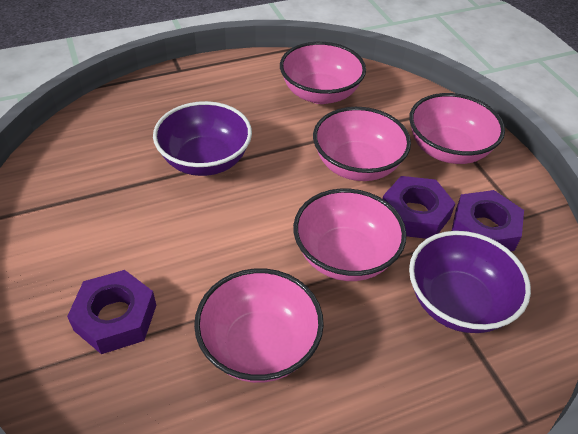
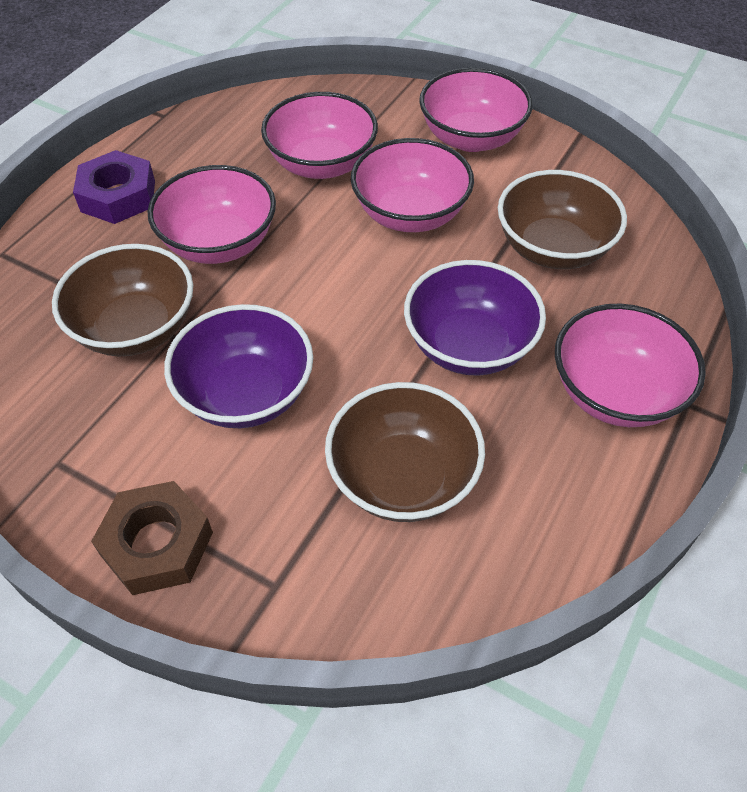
brown bowl: 0 -> 3
brown nut: 0 -> 1
purple nut: 3 -> 1

